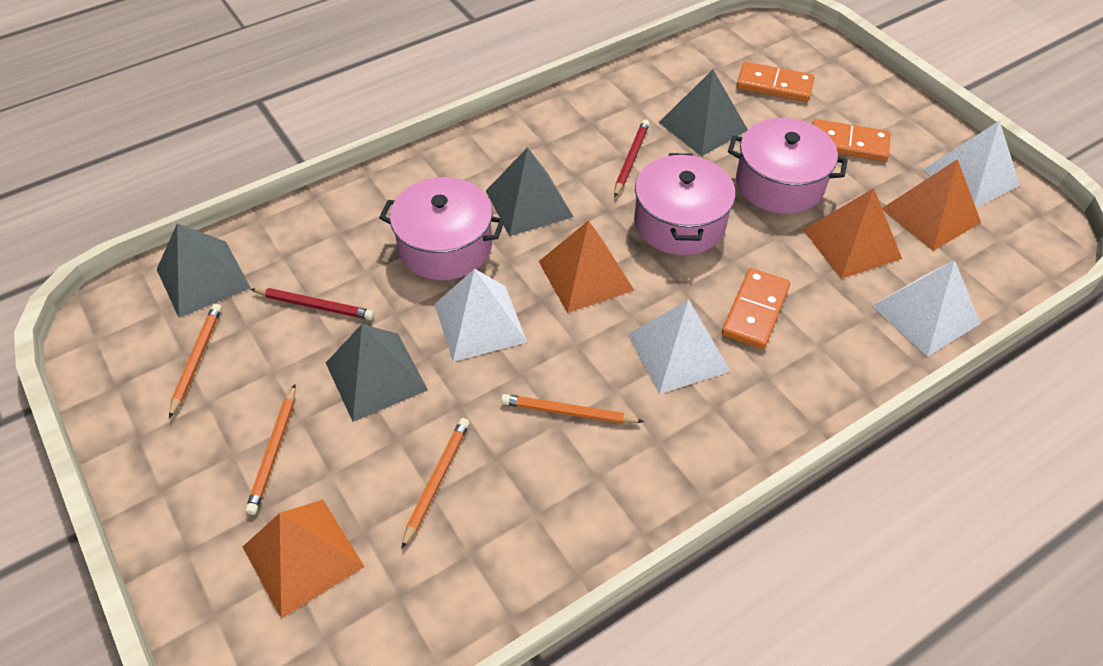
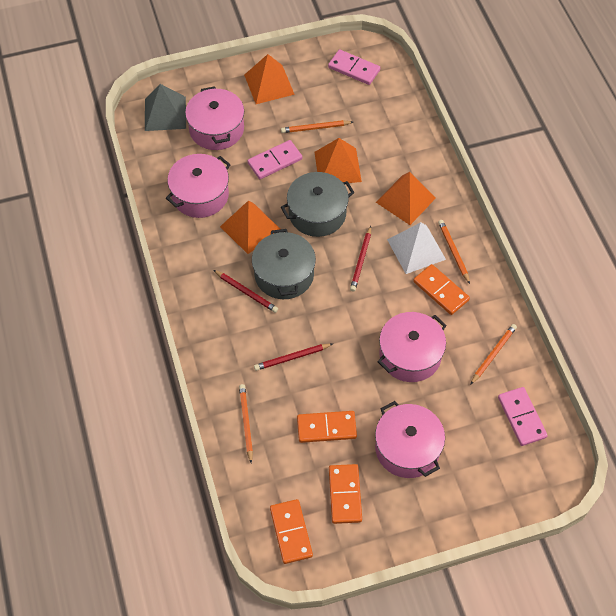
grey pot: 0 -> 2
grey pyramid: 4 -> 1
orange domino: 3 -> 4
pink domino: 0 -> 3
pink pot: 3 -> 4
red pencil: 2 -> 3
white pyramid: 4 -> 1

